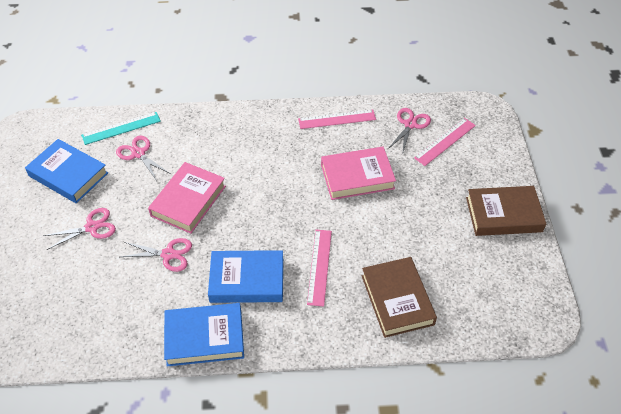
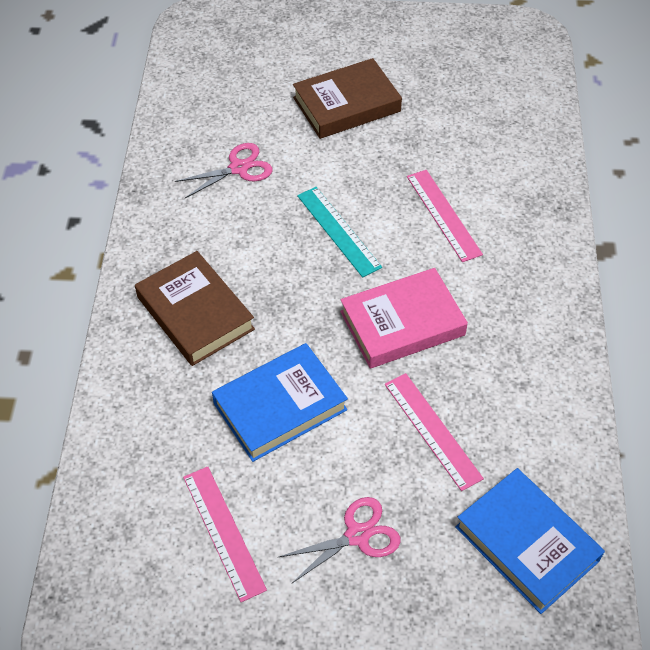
blue book: 3 -> 2
pink book: 2 -> 1
pink scissors: 4 -> 2

